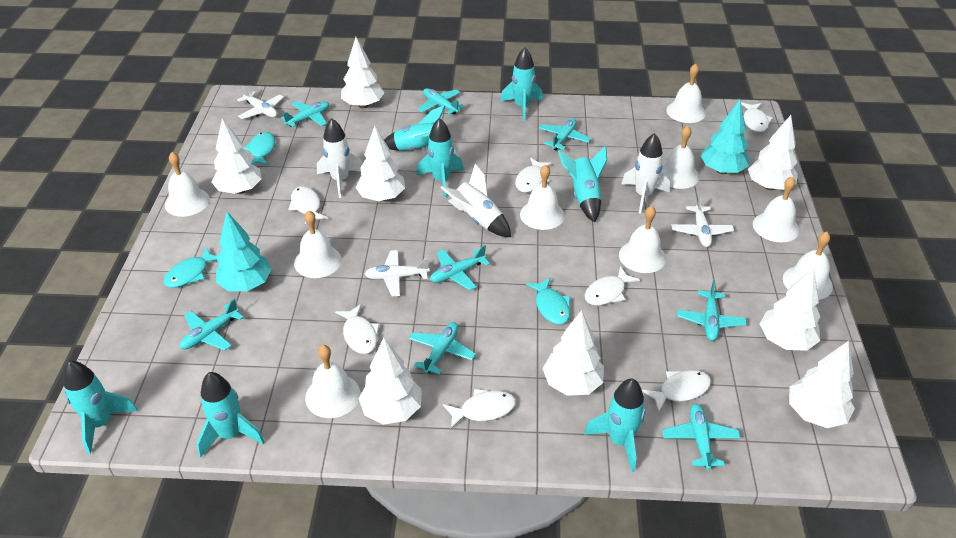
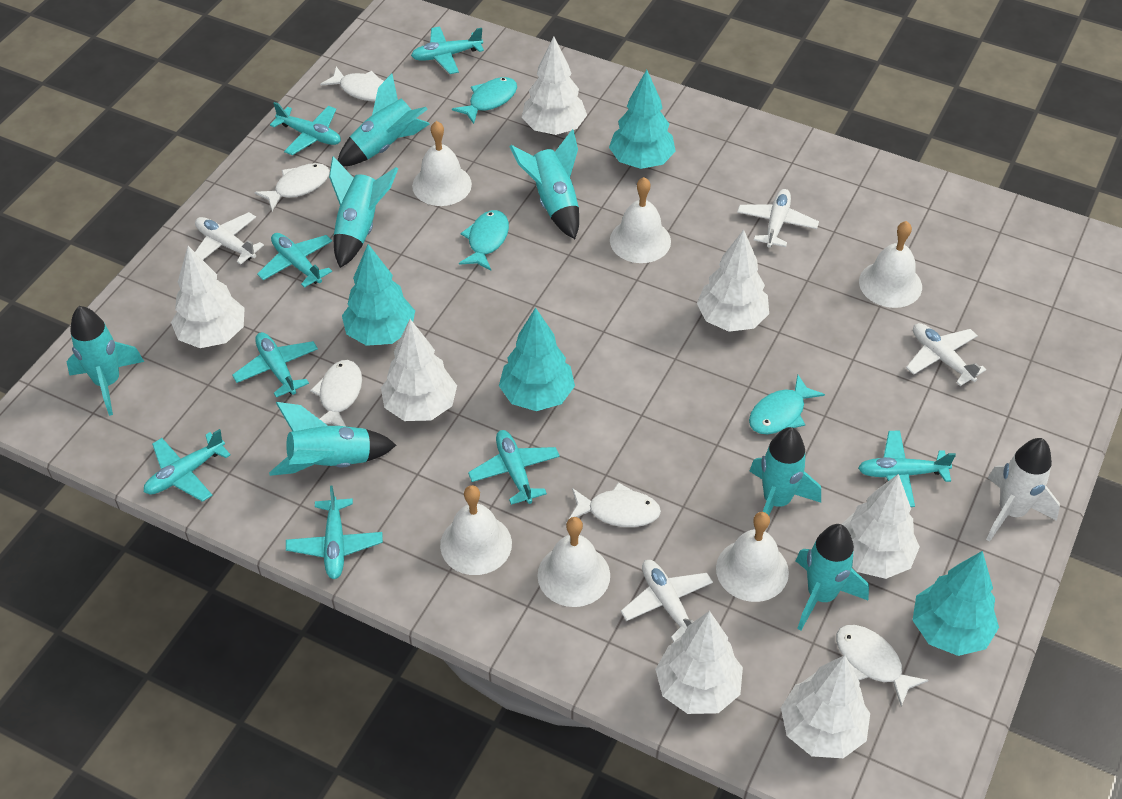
turquoise tree: 2 -> 4
white bell: 9 -> 6
white fish: 7 -> 5
white plane: 3 -> 4
white rocket: 3 -> 1
white tree: 8 -> 7

